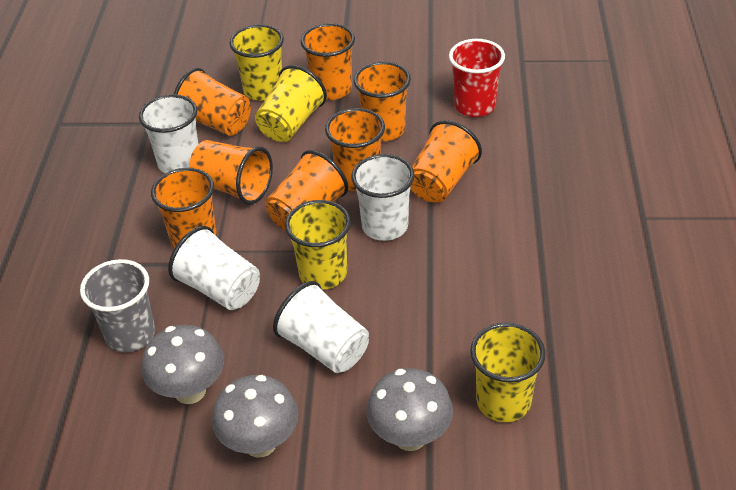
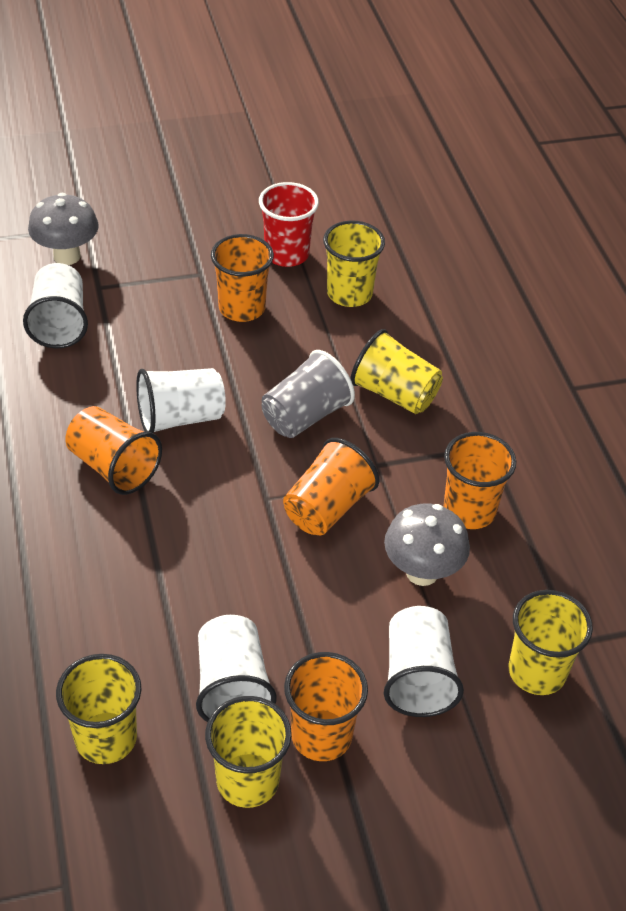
grey mushroom: 3 -> 2
orange cup: 8 -> 5
yellow cup: 4 -> 5

